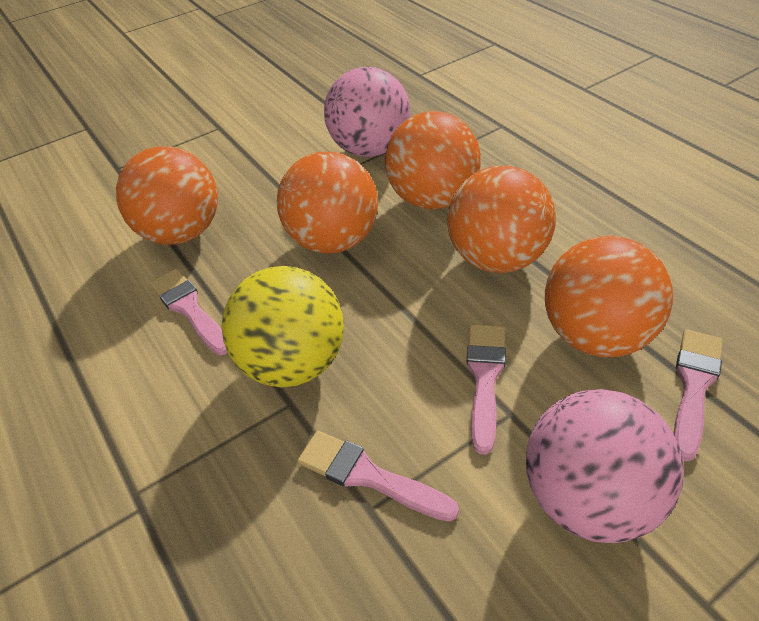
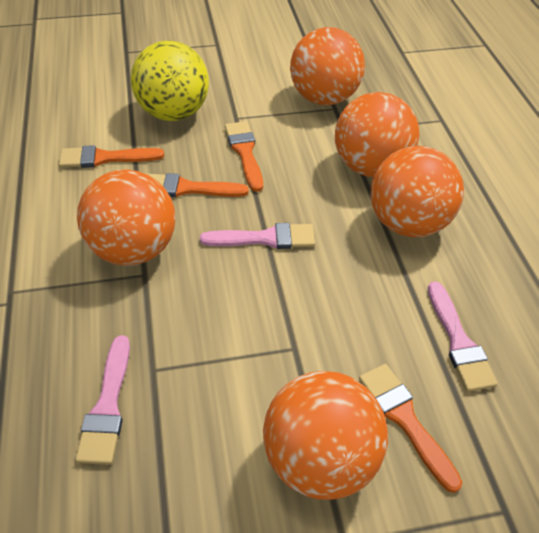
orange brush: 0 -> 4
pink ball: 2 -> 0
pink brush: 4 -> 3

